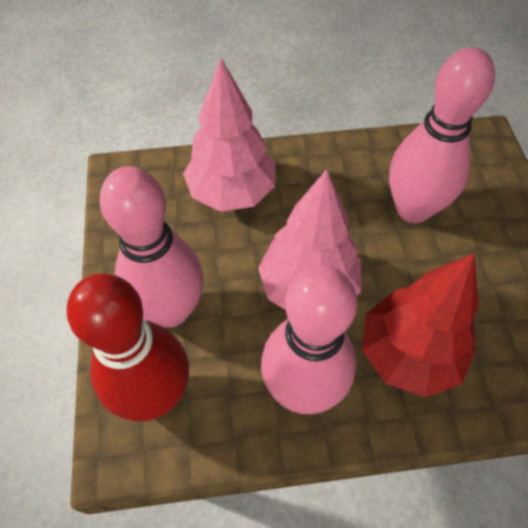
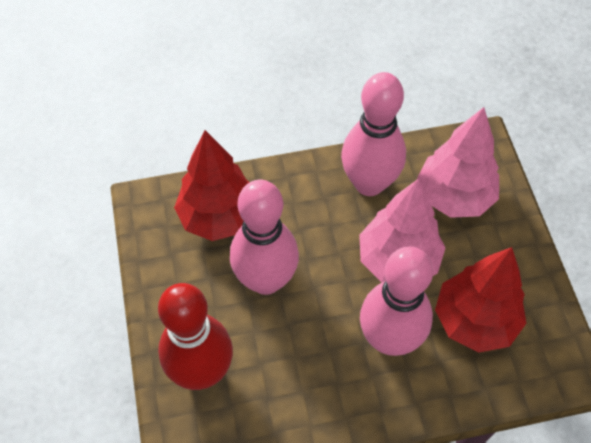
red tree: 1 -> 2

